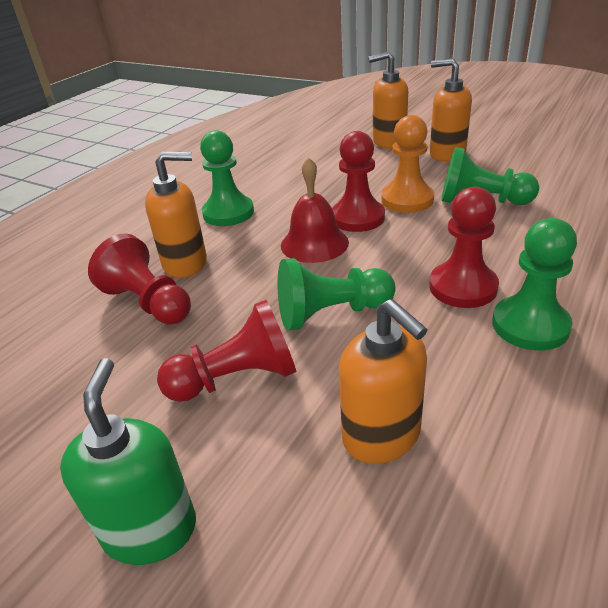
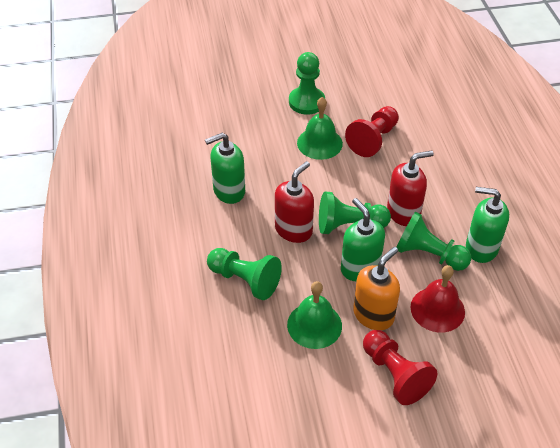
green bell: 0 -> 2
green soap dispenser: 1 -> 3
orange pawn: 1 -> 0
orange soap dispenser: 4 -> 1
red pawn: 4 -> 2
red soap dispenser: 0 -> 2

